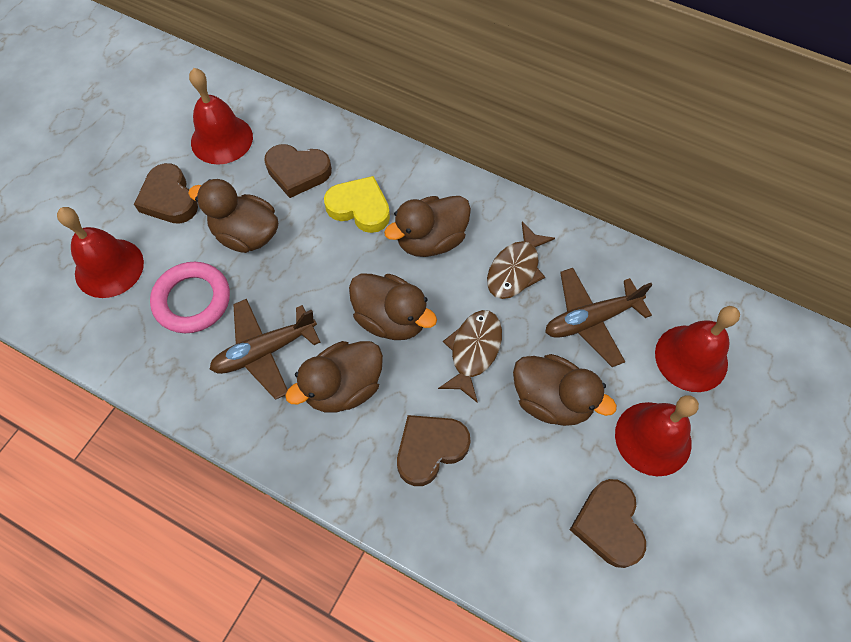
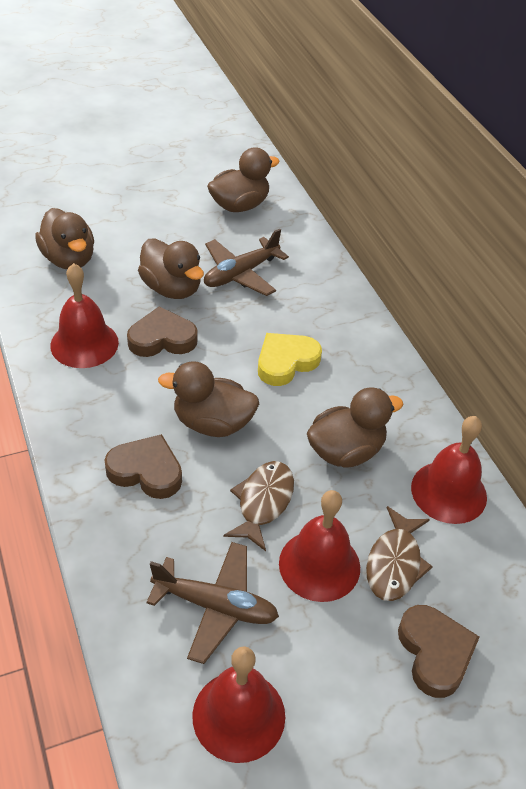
brown heart: 4 -> 3
pink ring: 1 -> 0

